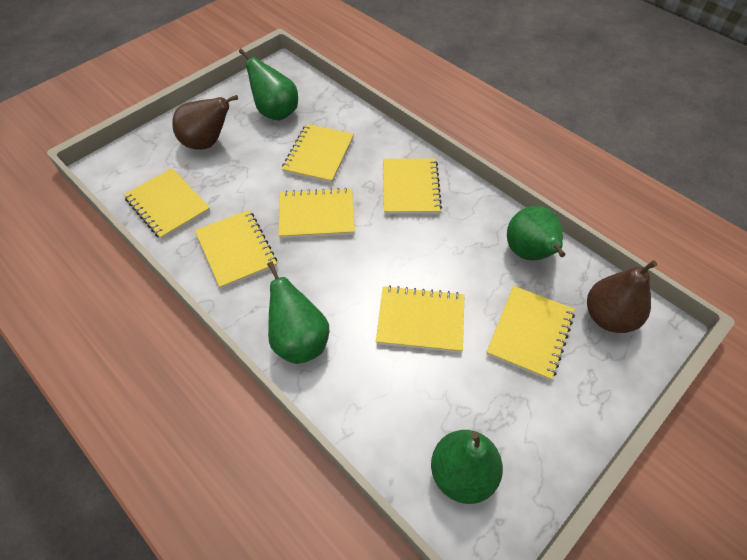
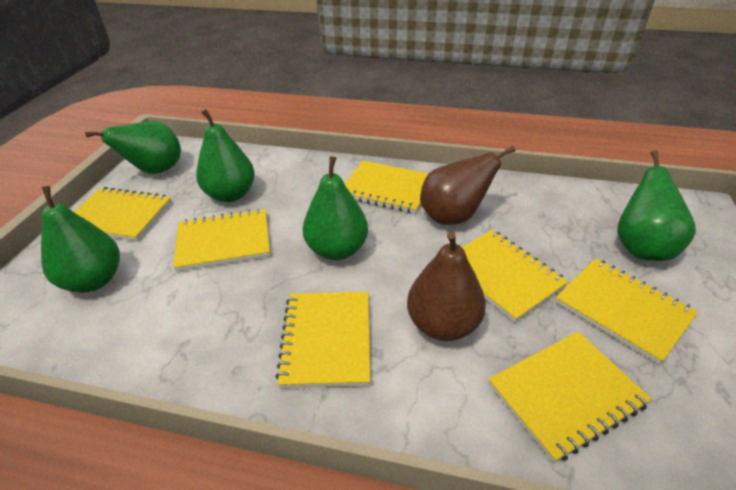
green pear: 4 -> 5

